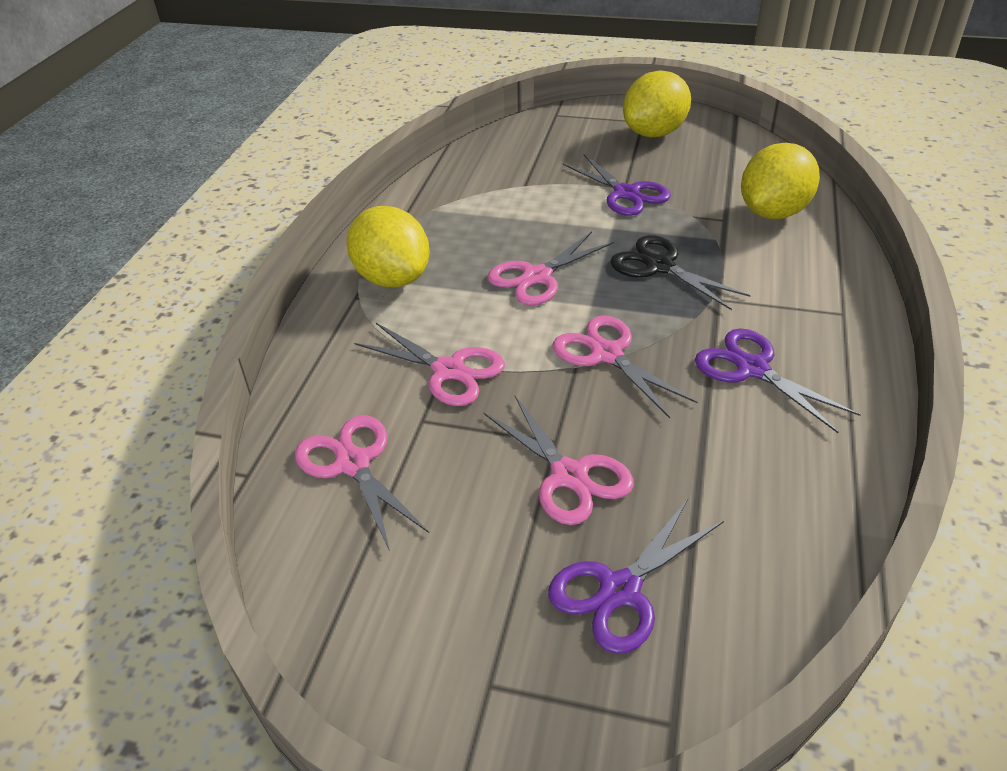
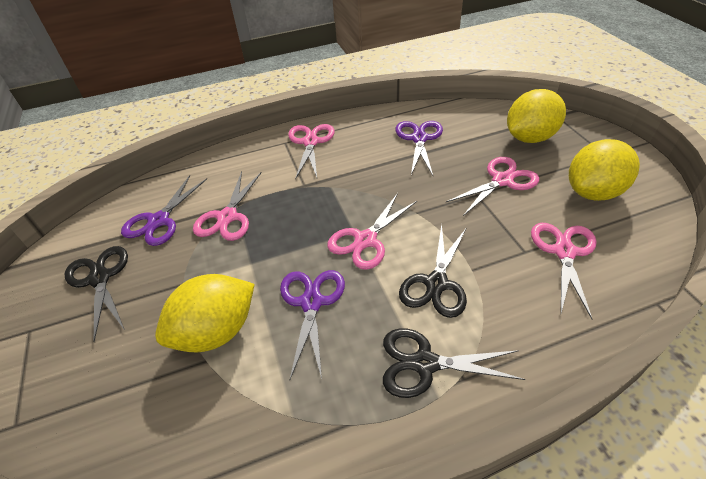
black scissors: 1 -> 3

